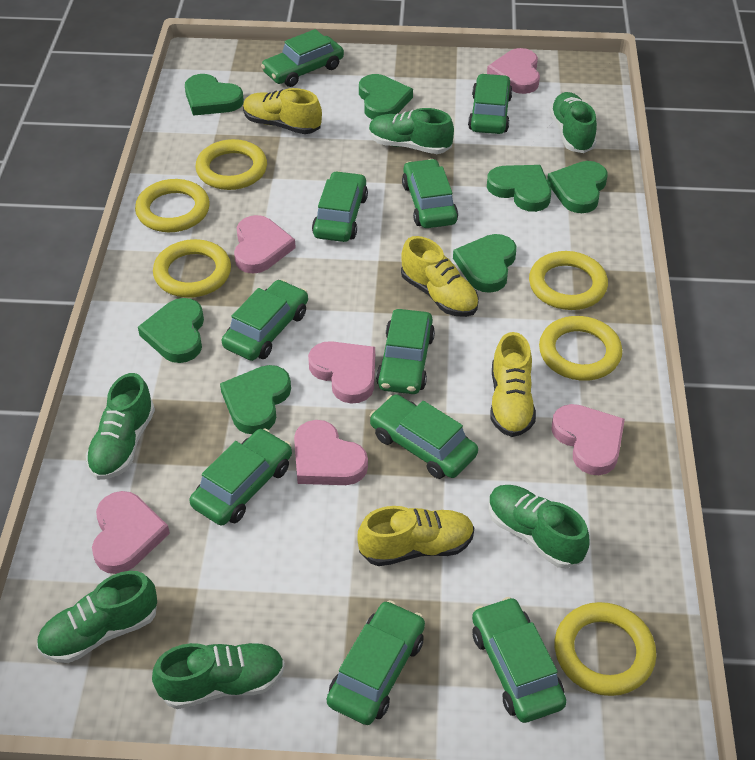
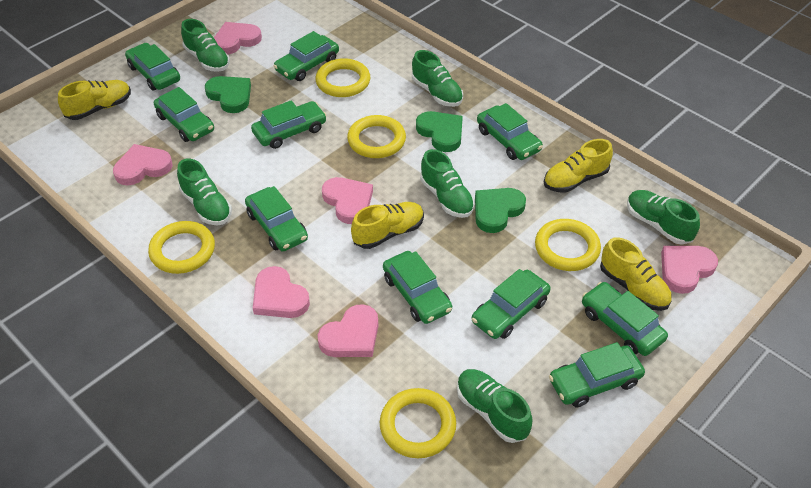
green heart: 7 -> 3
yellow ring: 6 -> 5

